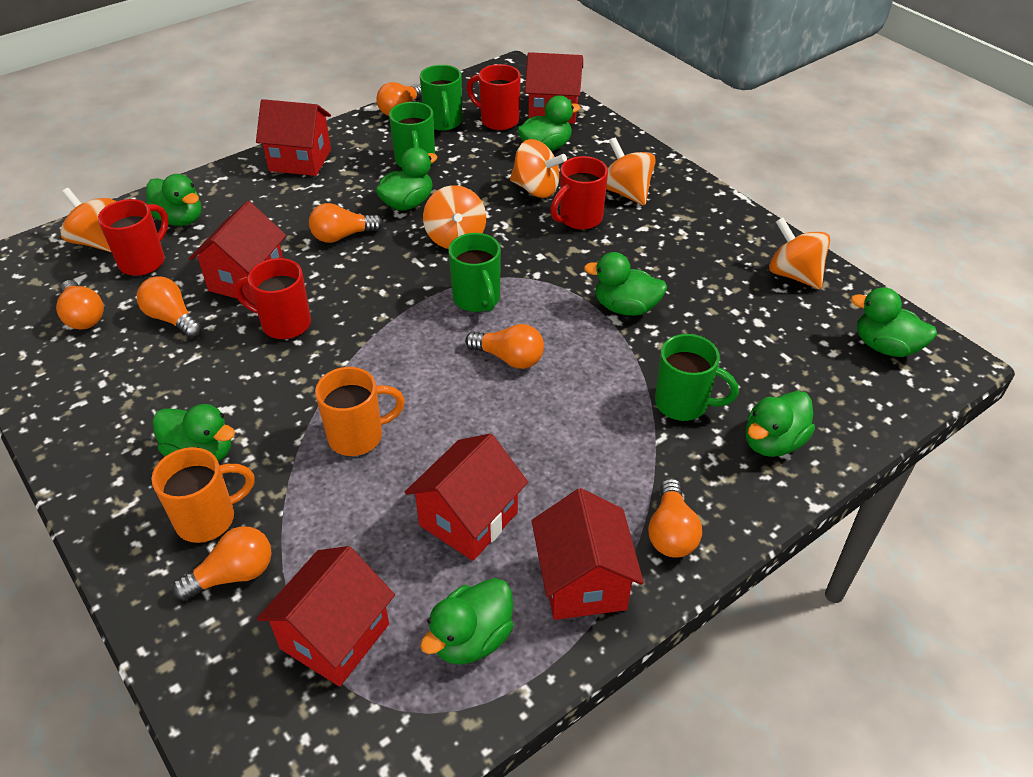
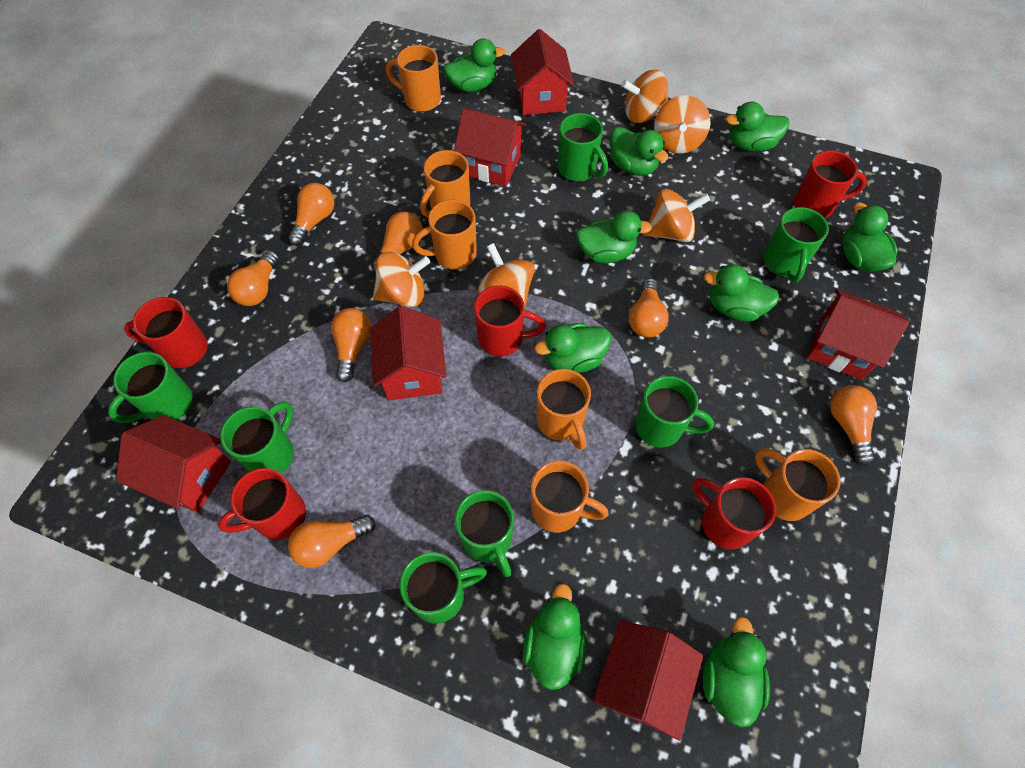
green duck: 8 -> 9
green mug: 4 -> 7
orange mug: 2 -> 6
red mug: 4 -> 5

